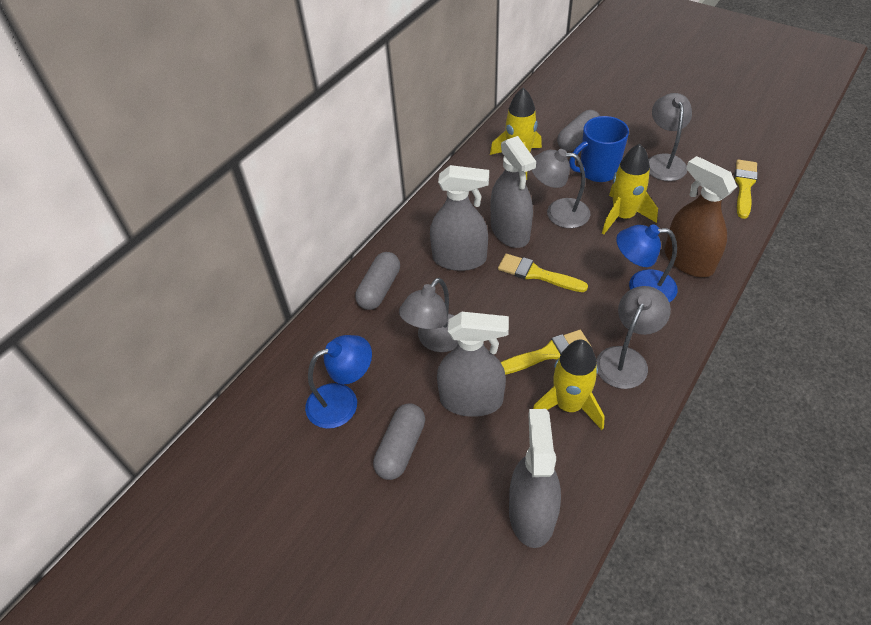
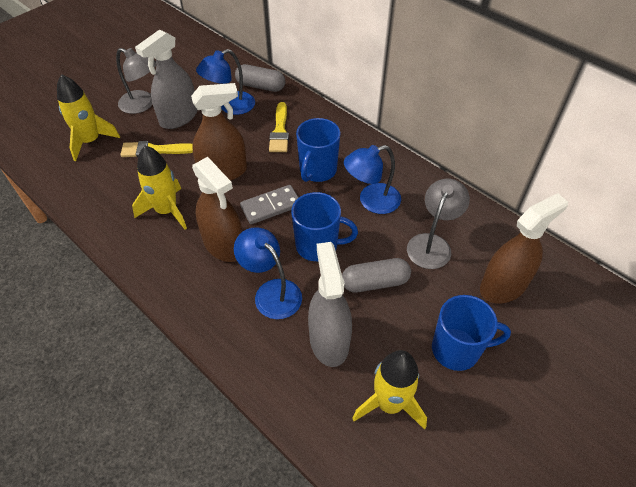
blue lamp: 2 -> 3
blue mug: 1 -> 3
brown spray bottle: 1 -> 3
grey capsule: 3 -> 2
grey domino: 0 -> 1
grey lamp: 4 -> 2
grey spray bottle: 4 -> 2
yellow brush: 3 -> 2

